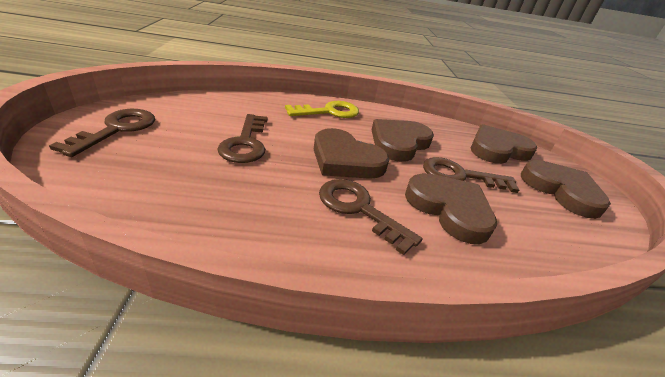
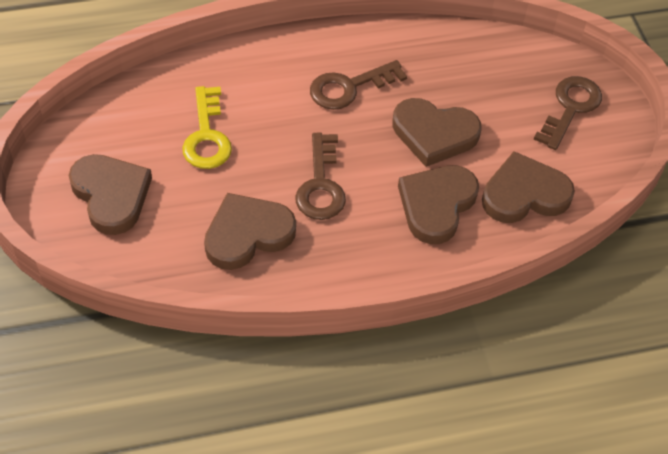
brown key: 4 -> 3

